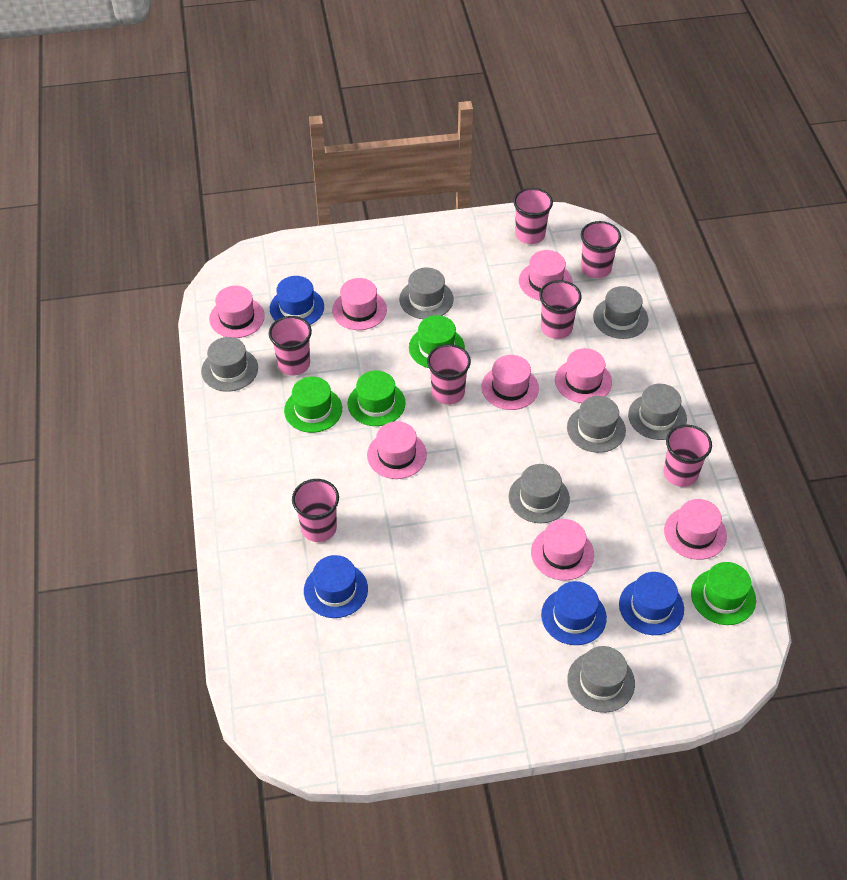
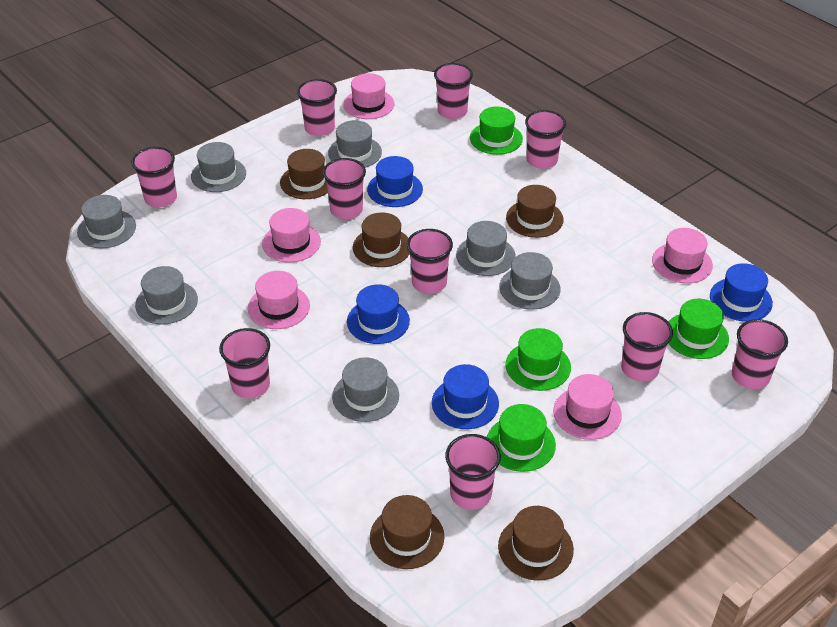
brown hat: 0 -> 5
pink cup: 7 -> 10
pink hat: 8 -> 5

